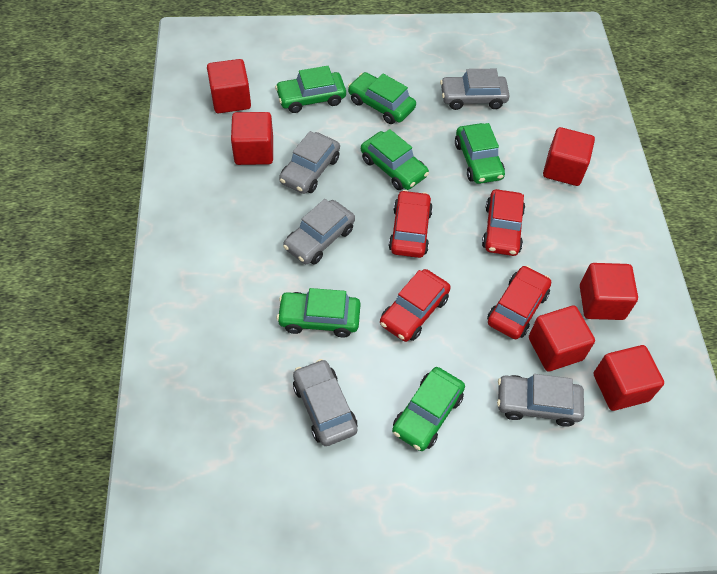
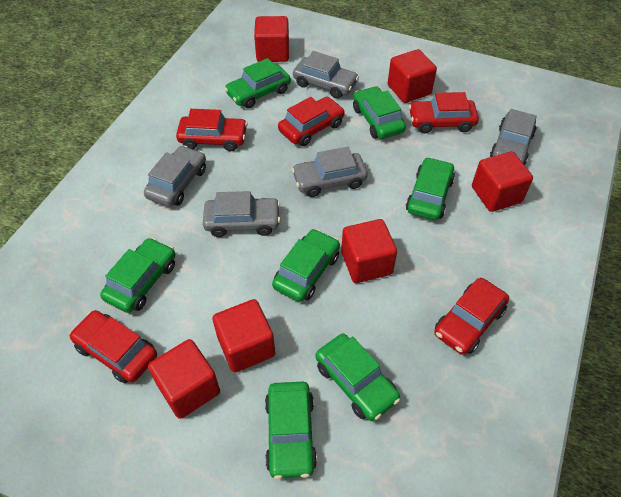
green car: 6 -> 7
red car: 4 -> 5

